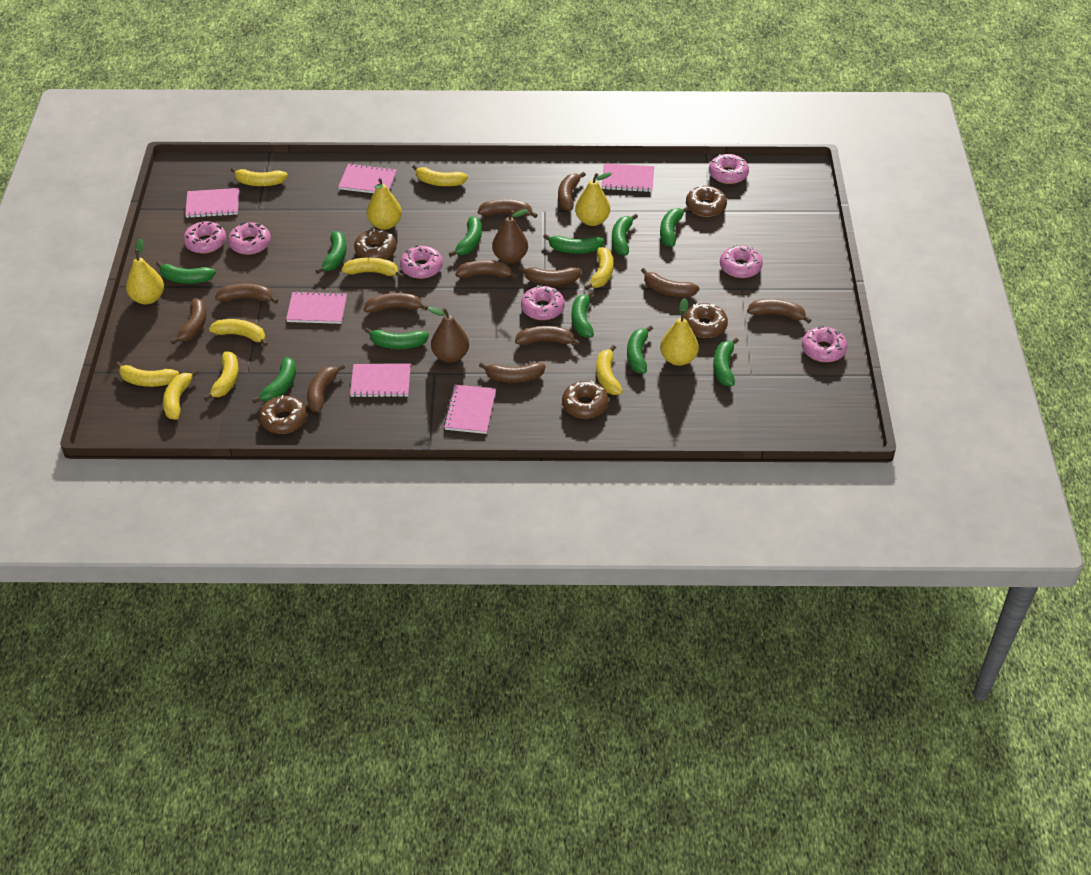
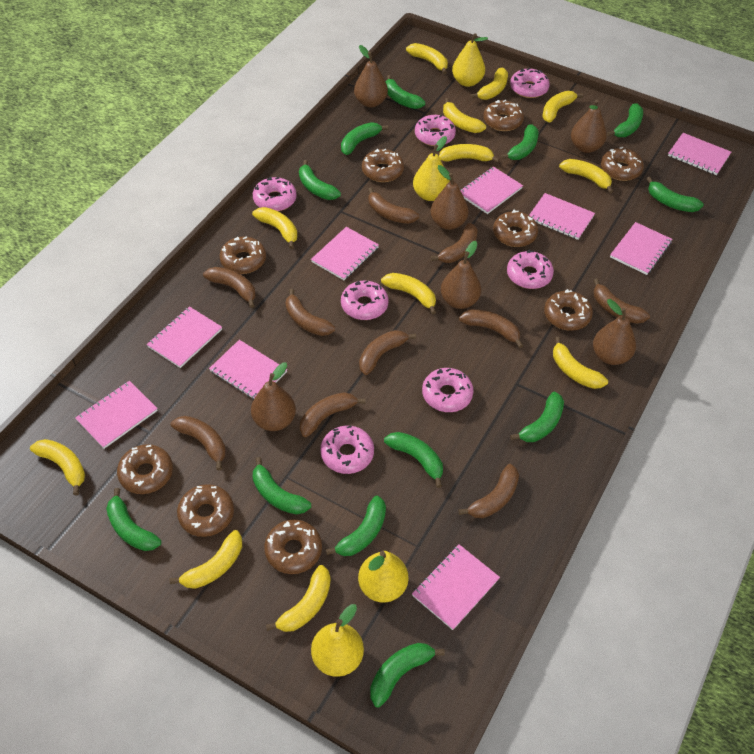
brown banana: 12 -> 10
brown donut: 5 -> 9
brown pear: 2 -> 6
green banana: 11 -> 12
pink notebook: 6 -> 9
yellow banana: 9 -> 12

